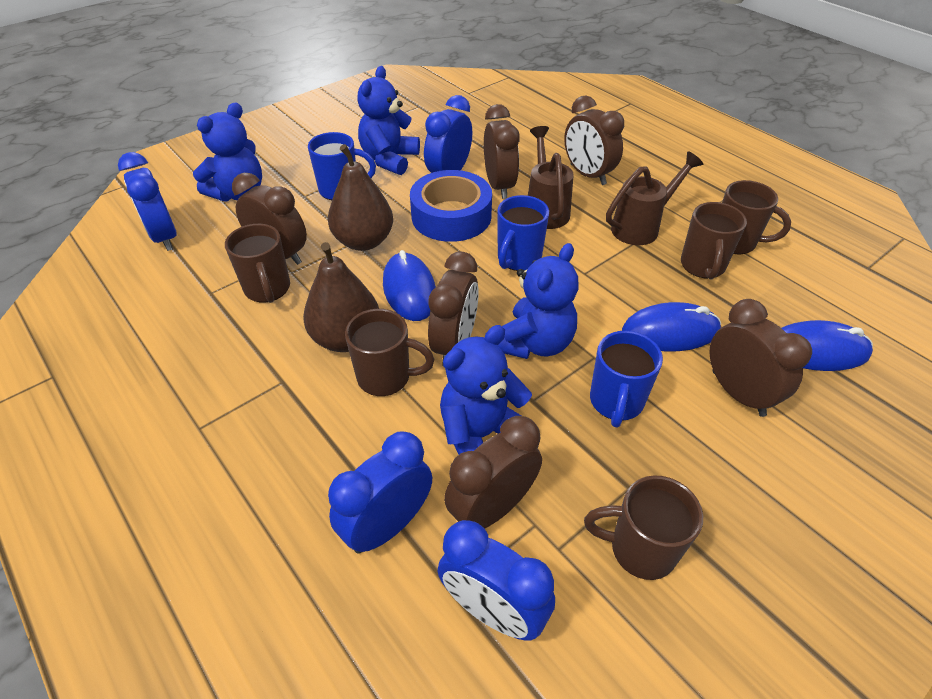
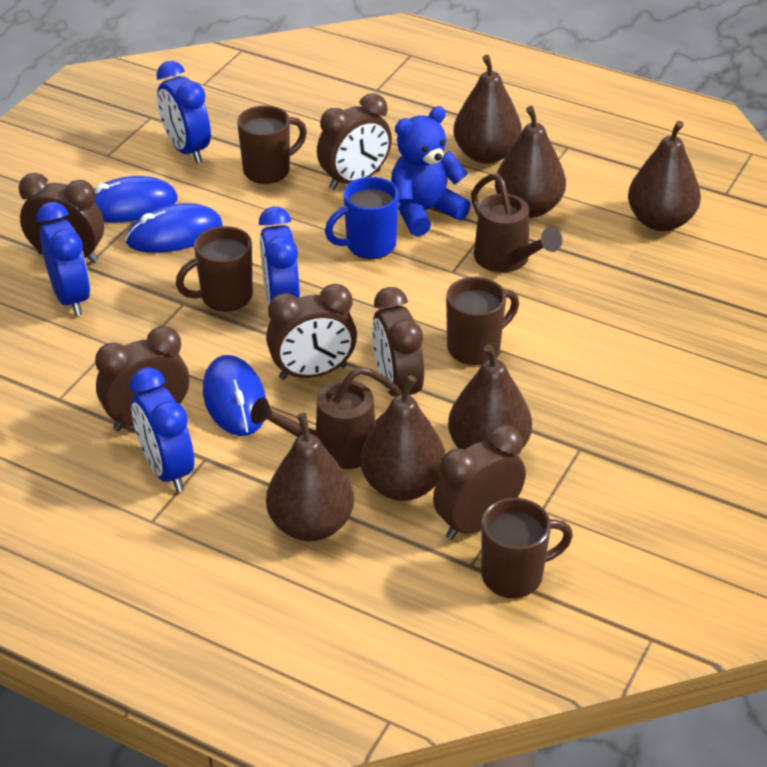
blue mug: 3 -> 1
blue tape: 1 -> 0
blue teddy bear: 4 -> 1
brown mug: 5 -> 4
brown pear: 2 -> 6

